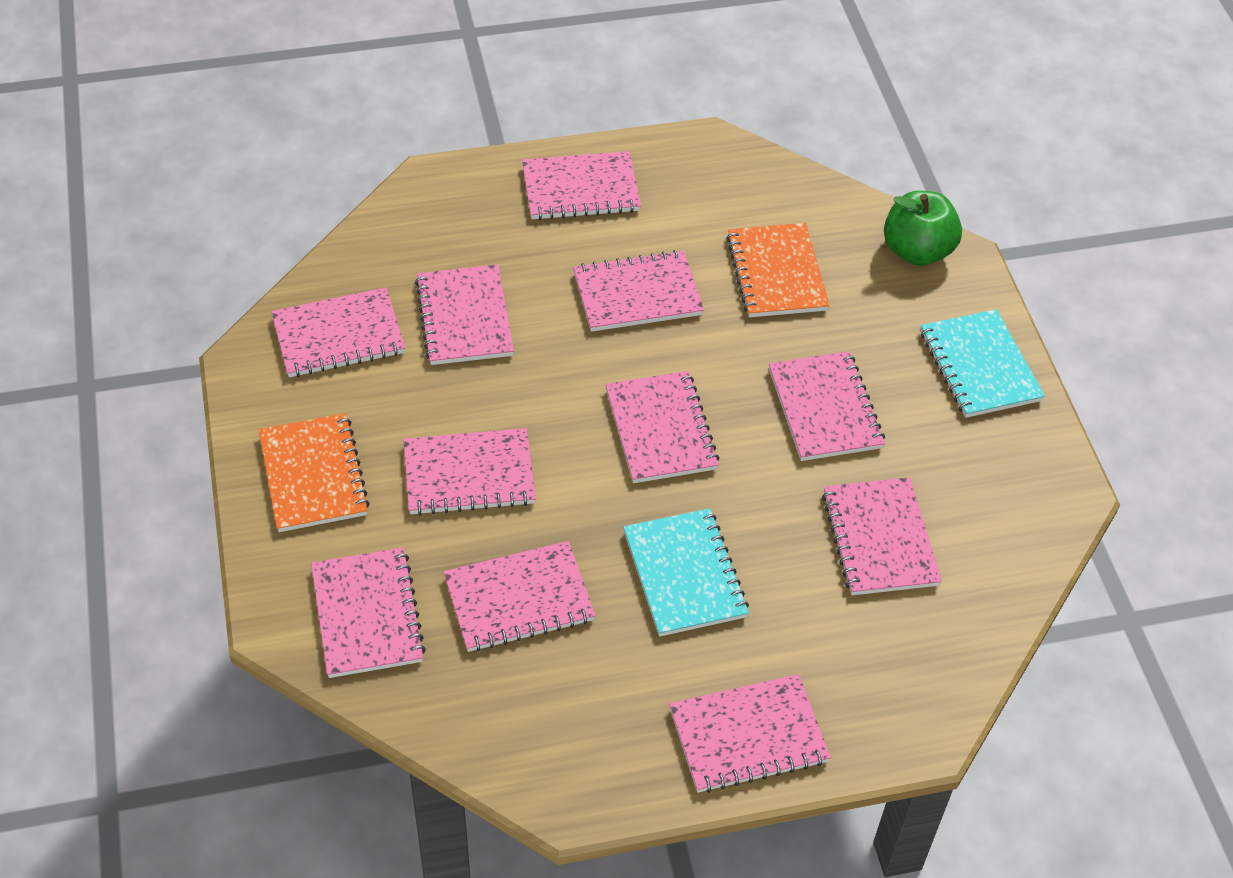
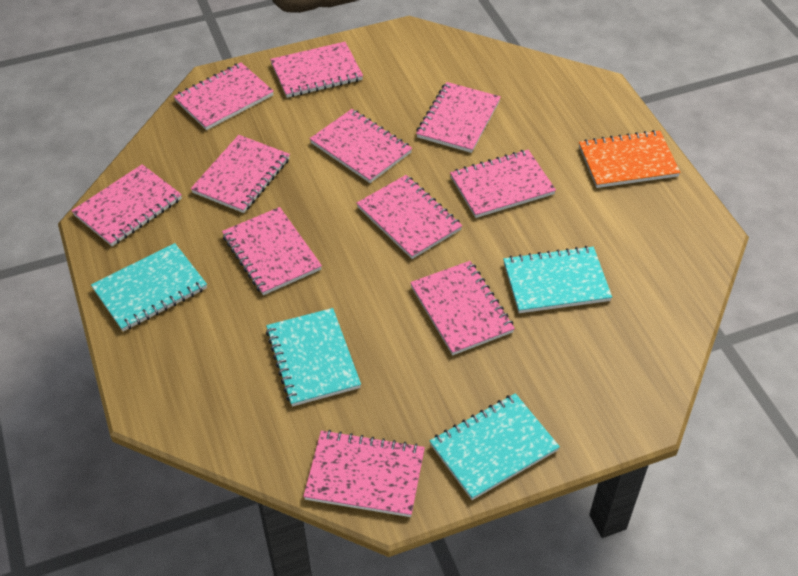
green apple: 1 -> 0
orange notebook: 2 -> 1
turquoise notebook: 2 -> 4

